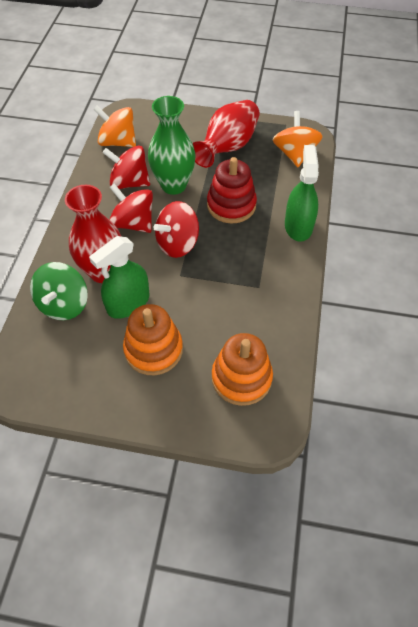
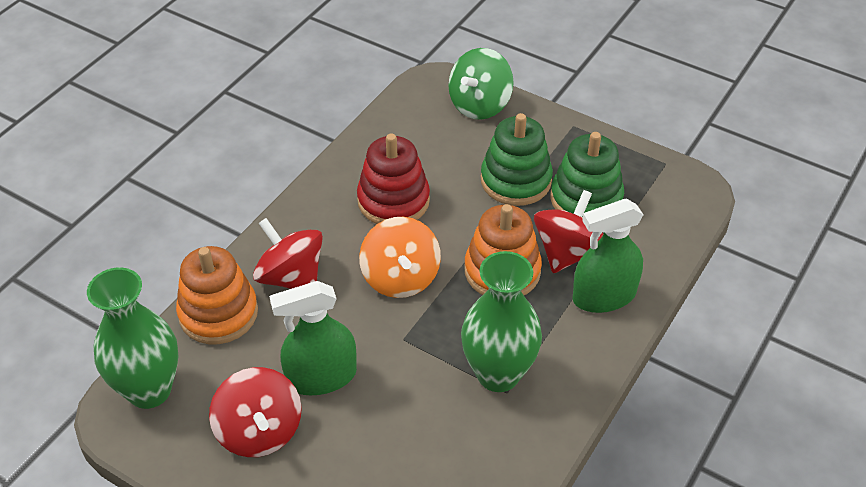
green stacking toy: 0 -> 2
green vase: 1 -> 2
orange spinning top: 2 -> 1
red vase: 2 -> 0

